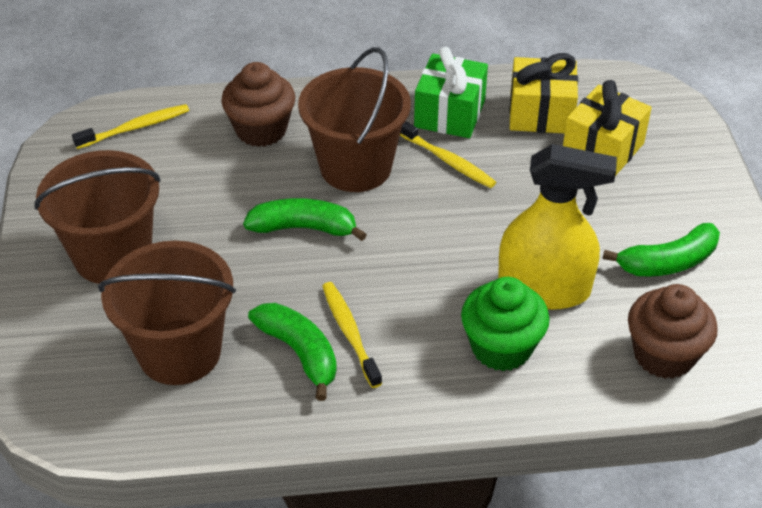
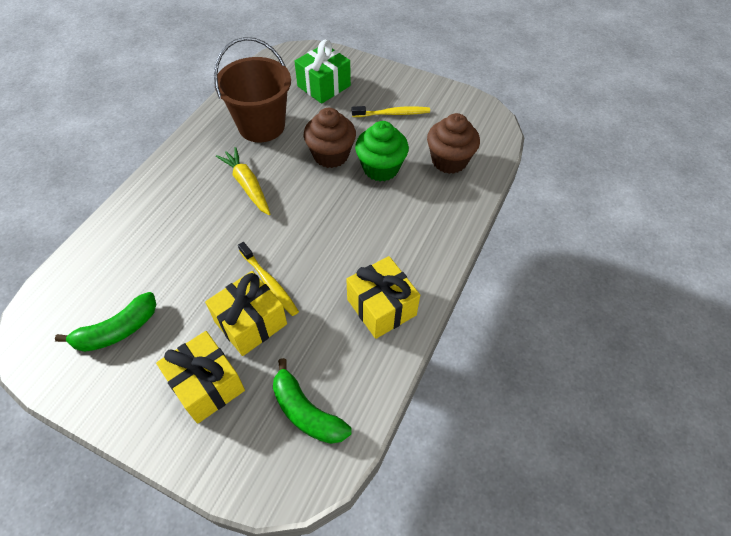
brown bucket: 3 -> 1
green banana: 3 -> 2
yellow carrot: 0 -> 1
yellow gift: 2 -> 3
yellow spray bottle: 1 -> 0
yellow toothbrush: 3 -> 2

